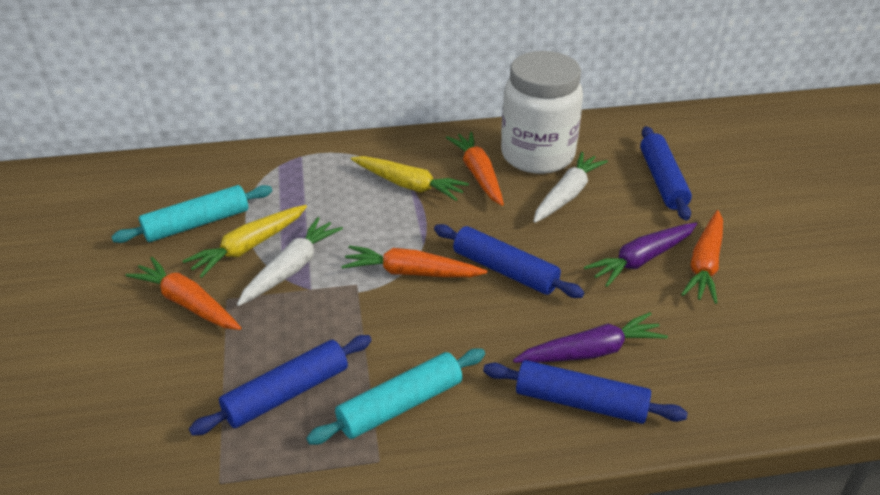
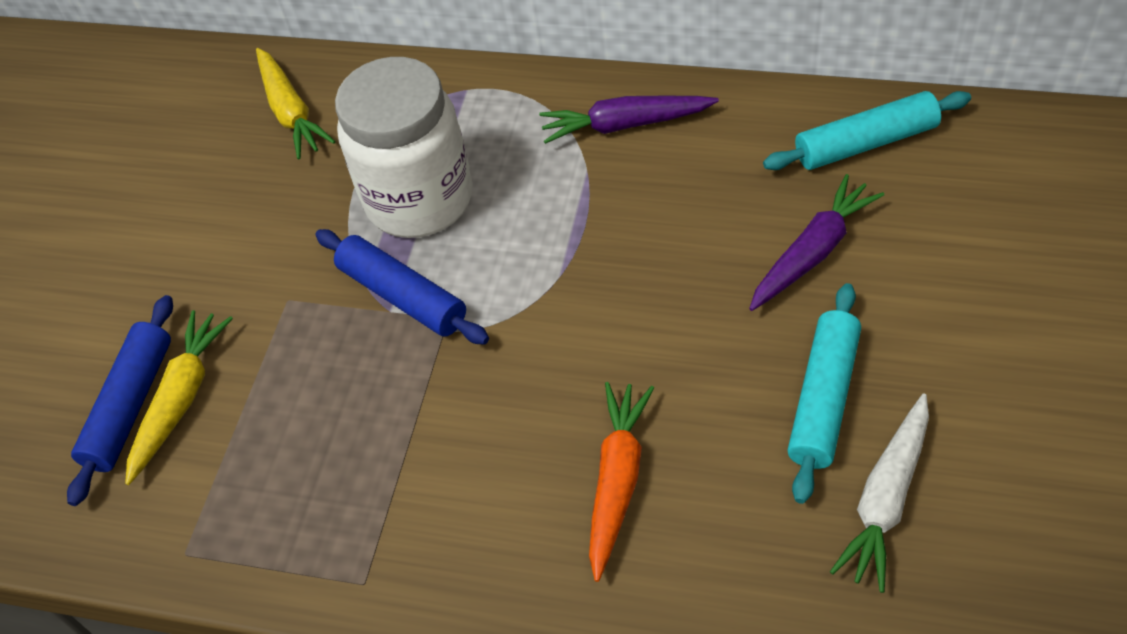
blue rolling pin: 4 -> 2
orange carrot: 4 -> 1
white carrot: 2 -> 1

